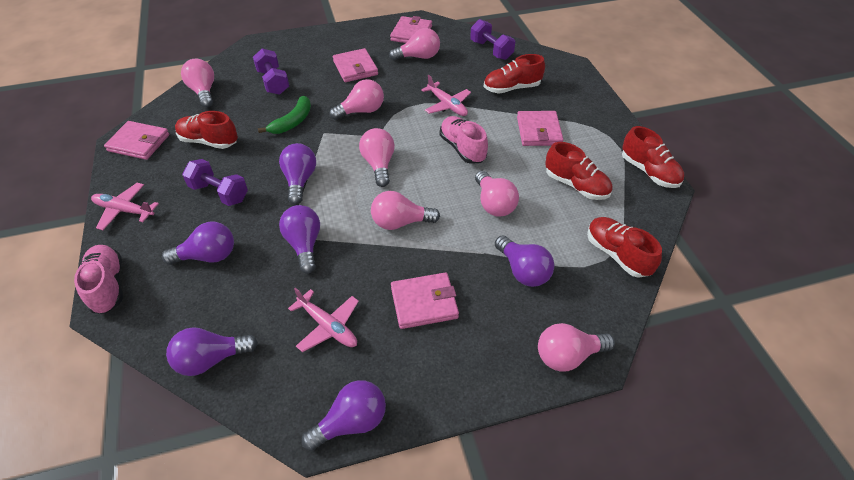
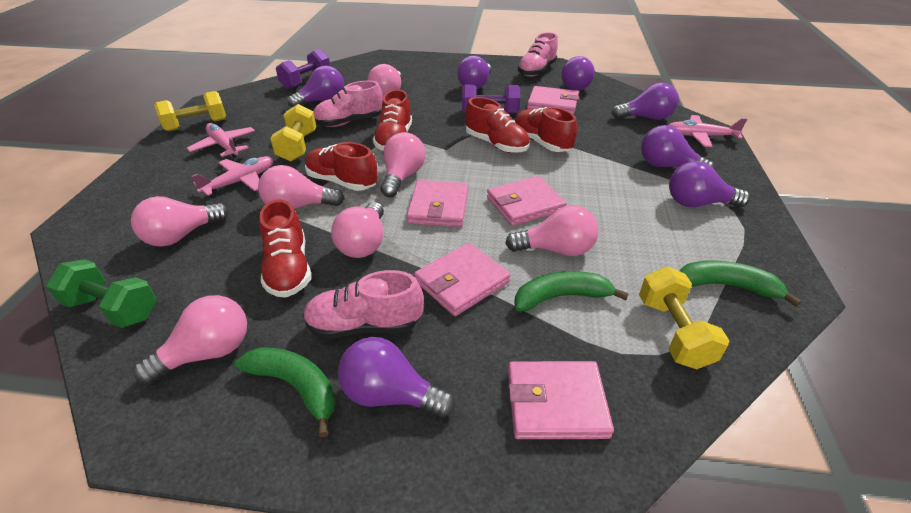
green banana: 1 -> 3
green dumbbell: 0 -> 1
pink shoe: 2 -> 3
purple dumbbell: 3 -> 2
purple light bulb: 6 -> 7
yellow dumbbell: 0 -> 3

